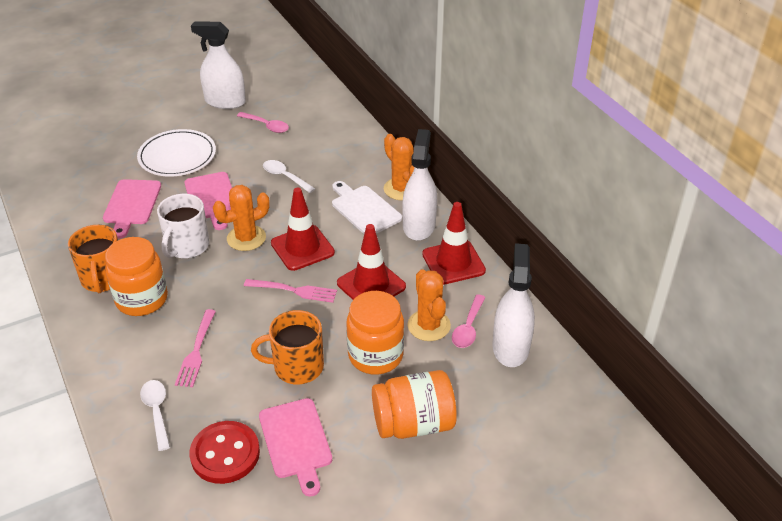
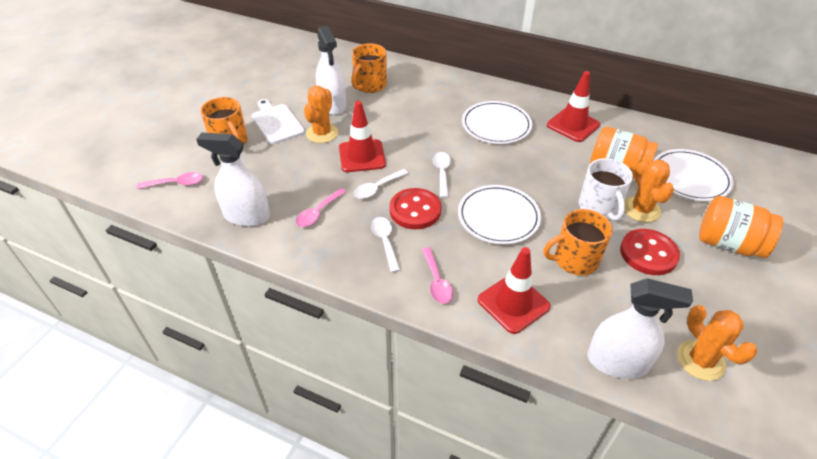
orange jar: 3 -> 2
orange mug: 2 -> 3
pink cutting board: 3 -> 0
pink fork: 2 -> 0
pink spoon: 2 -> 3
red button: 1 -> 2
white plate: 1 -> 3
white spoon: 2 -> 3

